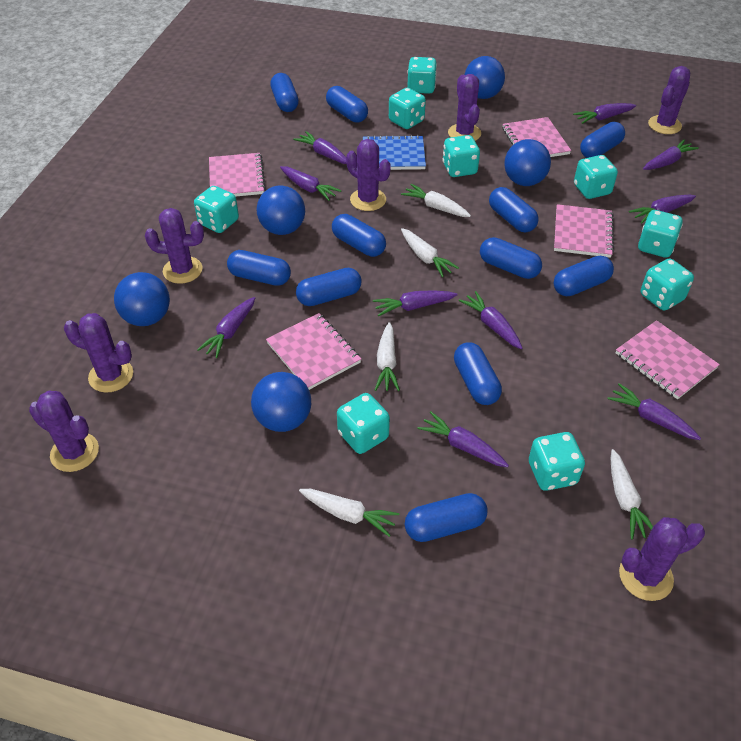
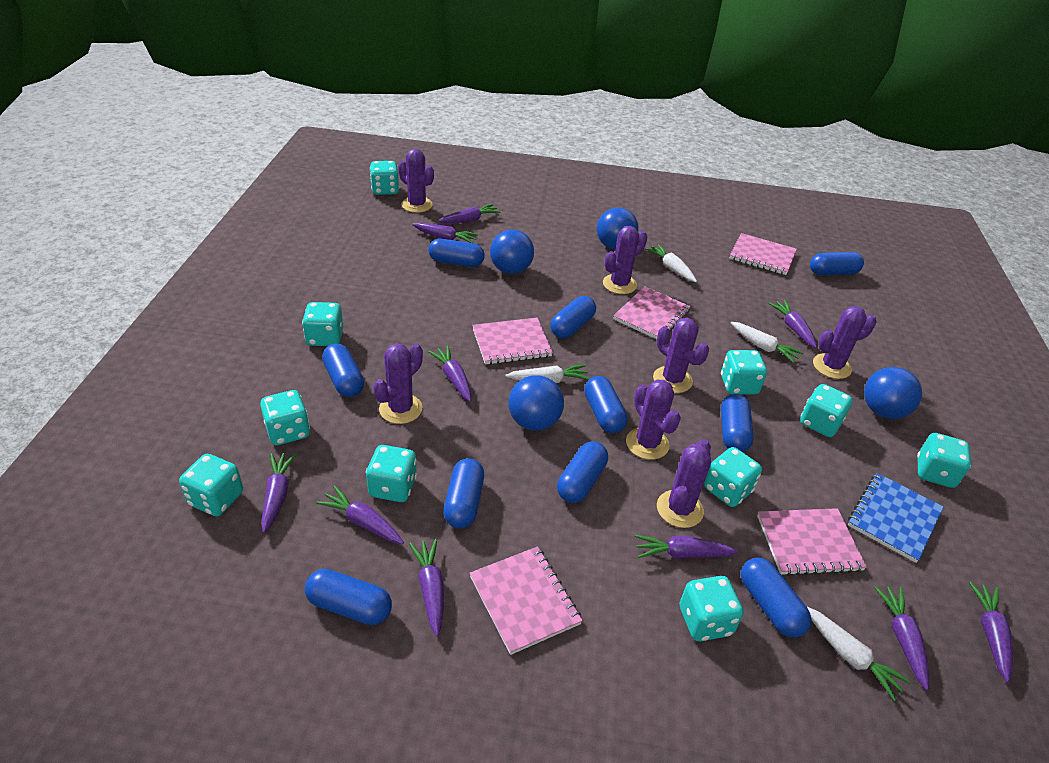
blue ball: 5 -> 4
blue capsule: 11 -> 10
turquoise dice: 9 -> 10
white carrot: 5 -> 4

